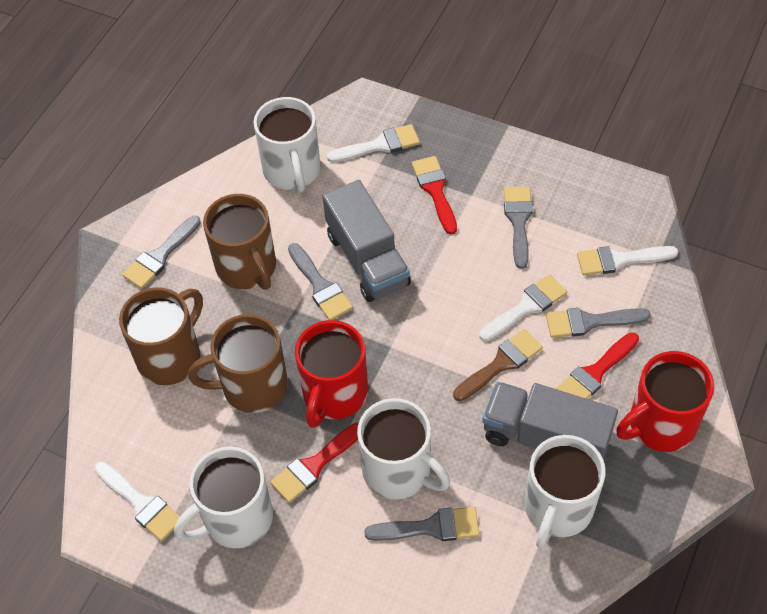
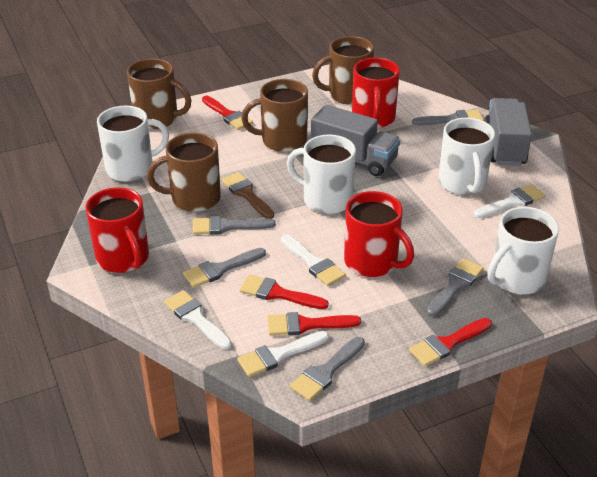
brown mug: 3 -> 4
red brush: 3 -> 4
red mug: 2 -> 3

